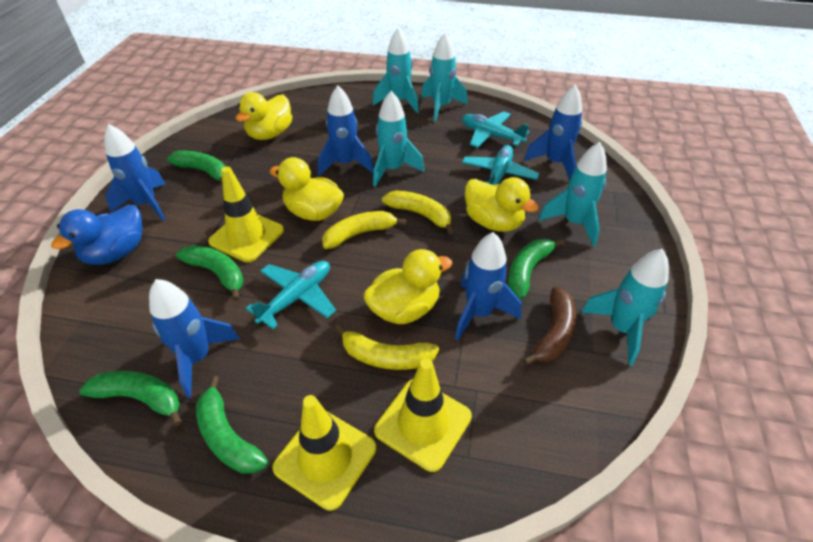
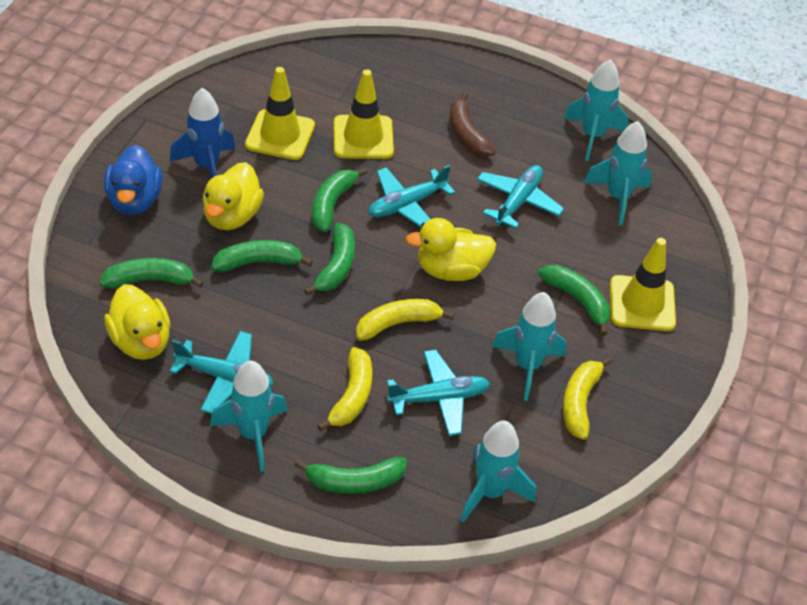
blue rocket: 5 -> 1
green banana: 5 -> 6
turquoise plane: 3 -> 4
yellow duck: 4 -> 3

